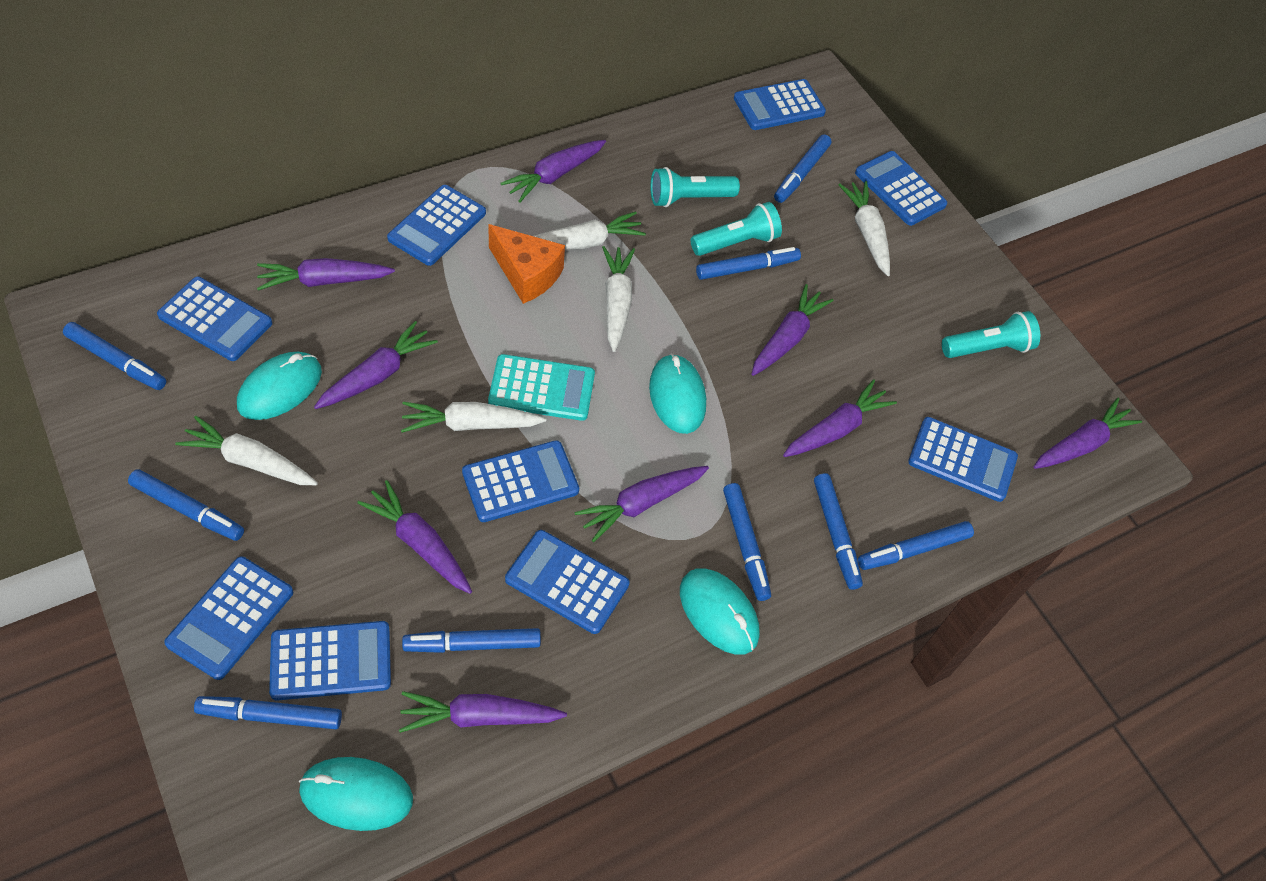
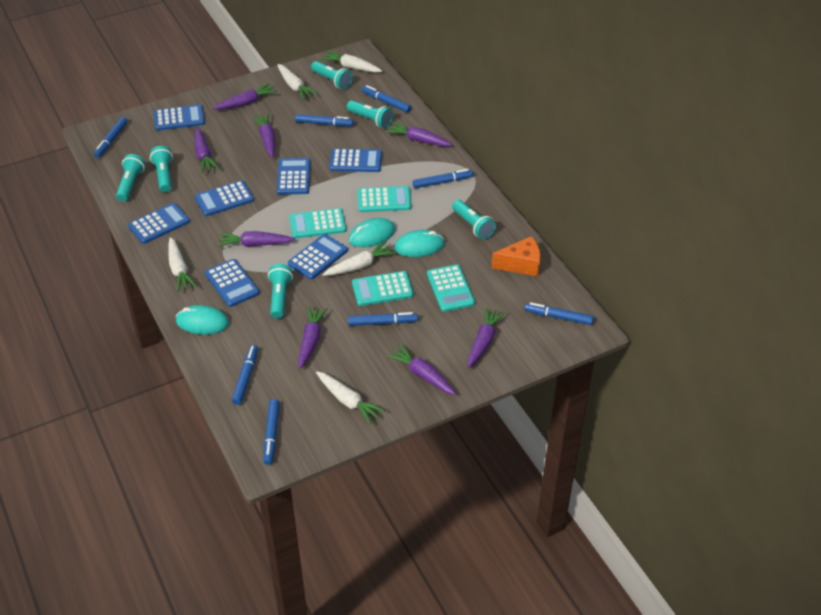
blue calculator: 9 -> 7
blue marker: 9 -> 8
purple carrot: 9 -> 8
turquoise calculator: 1 -> 4
turquoise flashlight: 3 -> 6
turquoise mouse: 4 -> 3

